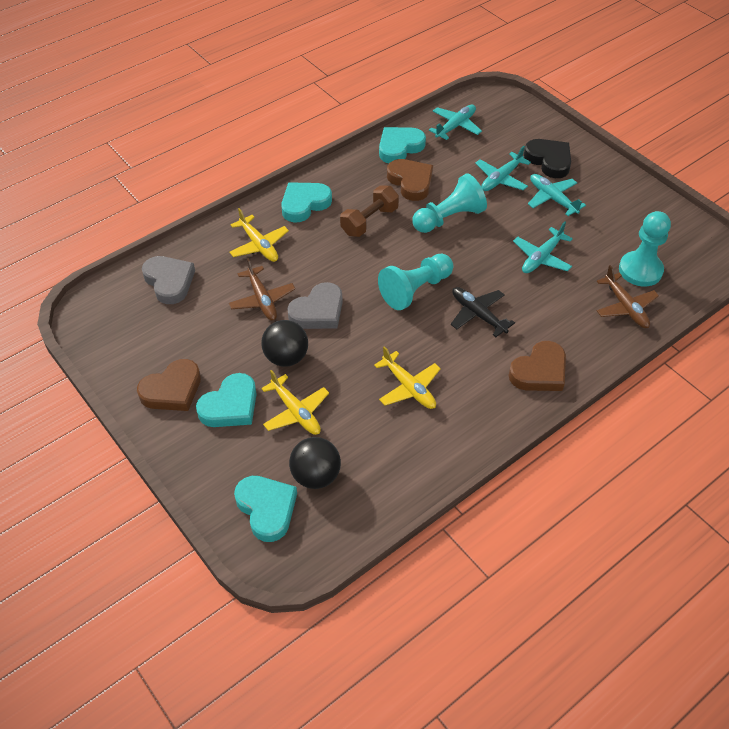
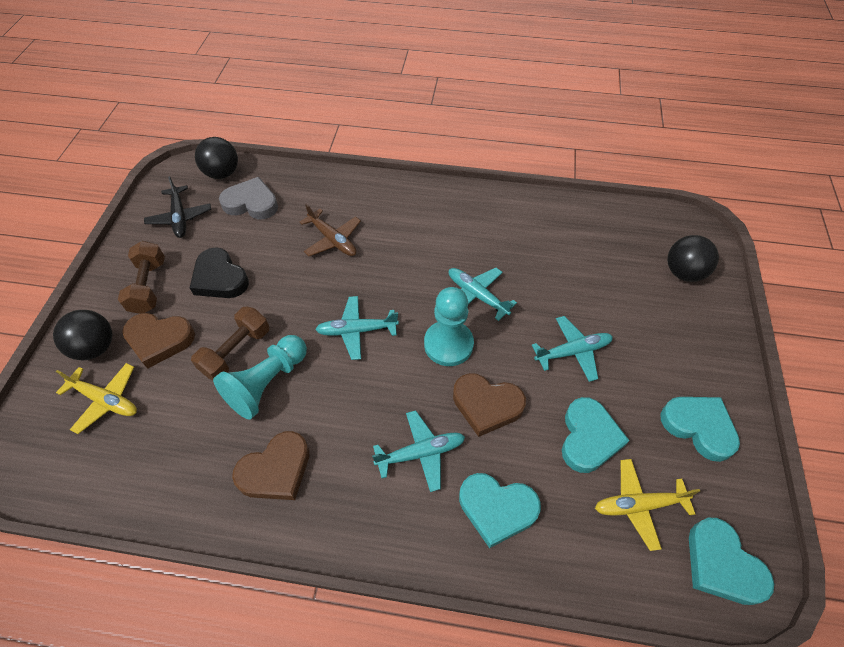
black ball: 2 -> 3
brown dumbbell: 1 -> 2
brown plane: 2 -> 1
grey heart: 2 -> 1
turquoise pawn: 3 -> 2
yellow plane: 3 -> 2

